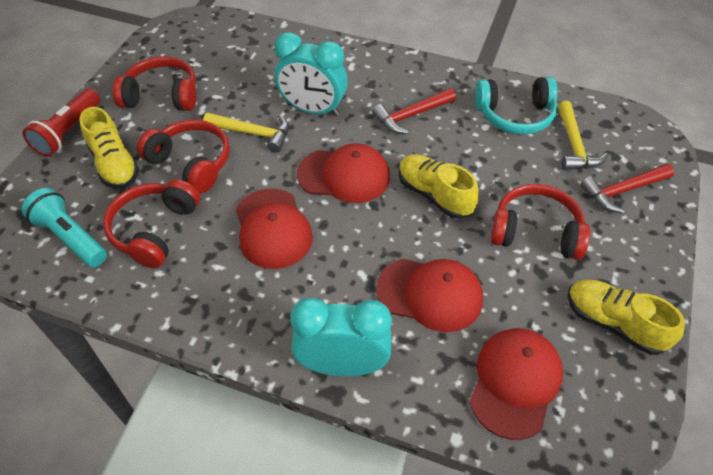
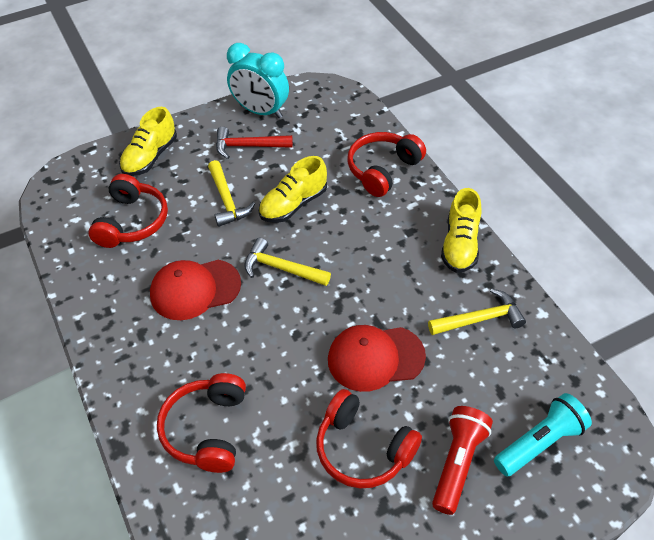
red cap: 4 -> 2
red hammer: 2 -> 1
turquoise clock: 2 -> 1
turquoise headphones: 1 -> 0
yellow hammer: 2 -> 3

